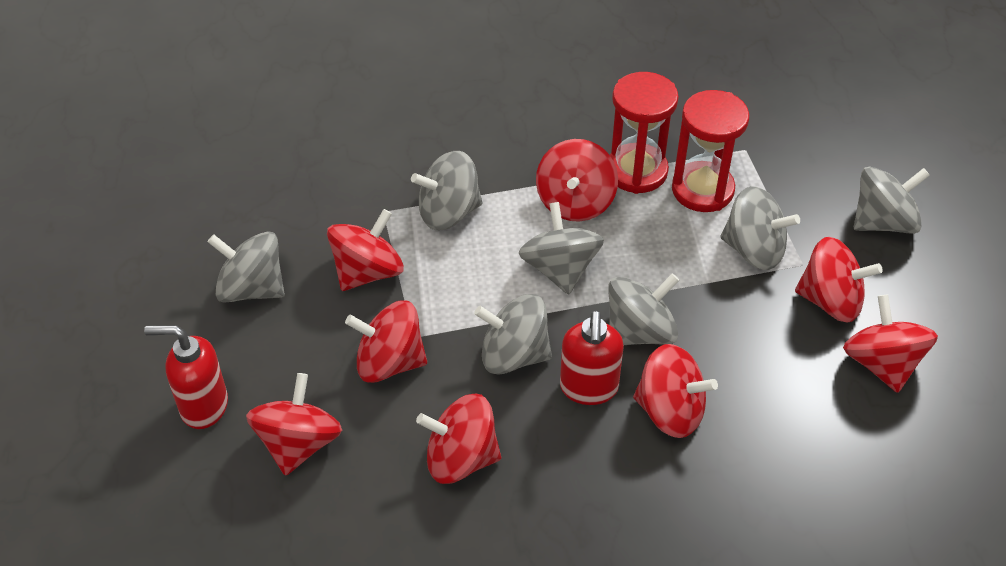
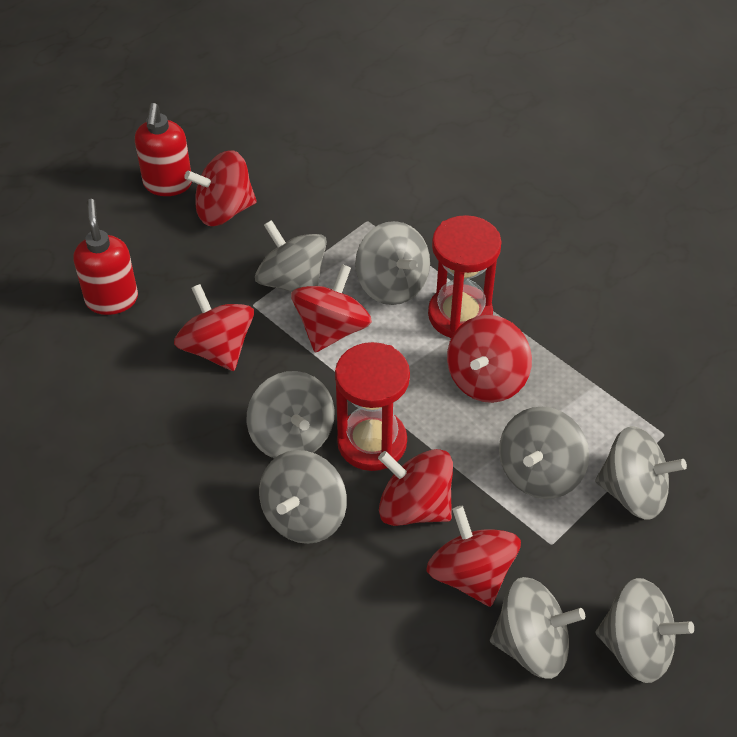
grey spinning top: 7 -> 8
red spinning top: 8 -> 6

